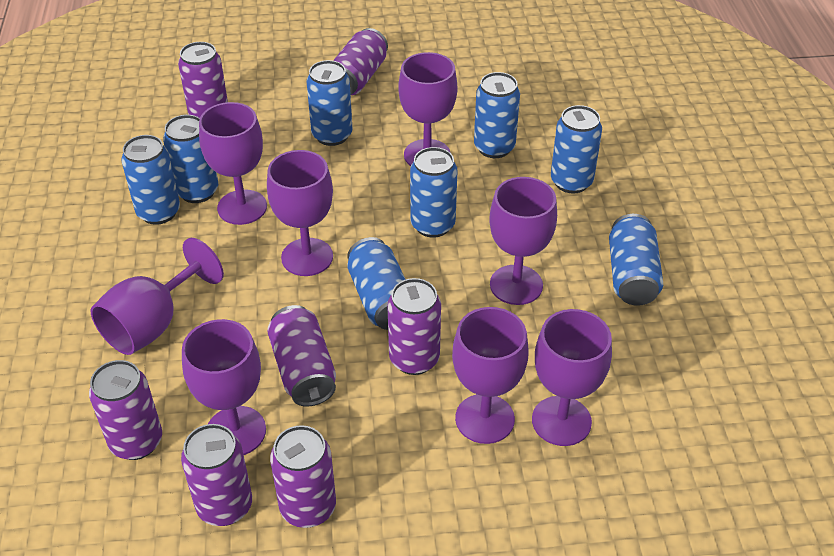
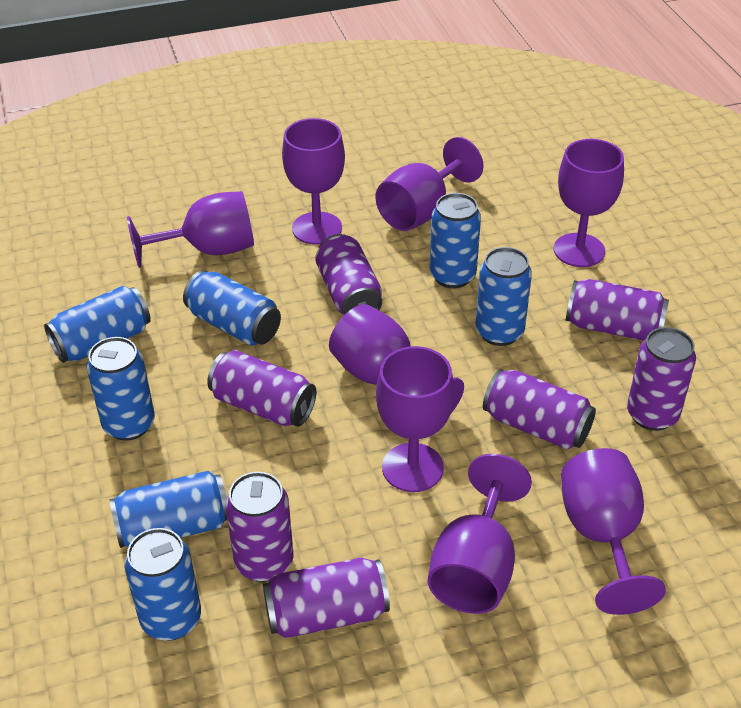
blue can: 8 -> 7

